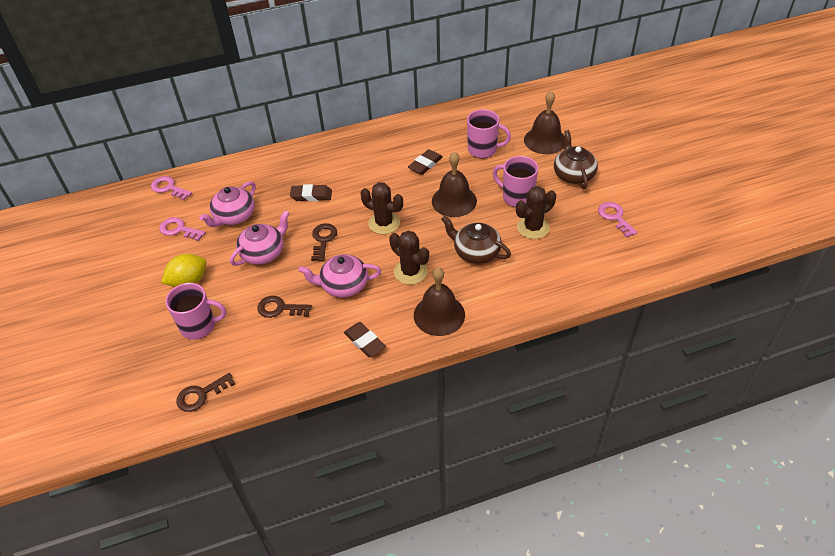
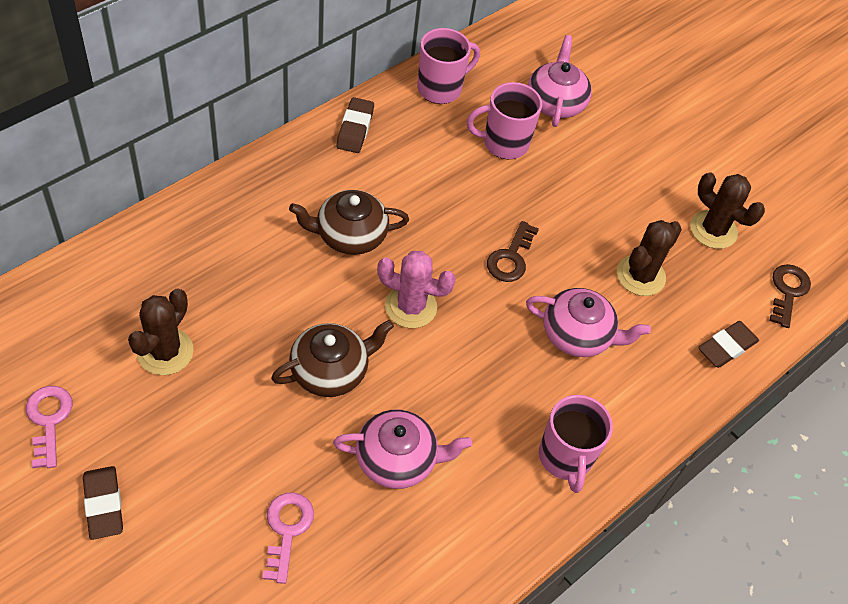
brown bell: 3 -> 0
brown key: 3 -> 2
pink cactus: 0 -> 1
pink key: 3 -> 2
yellow lemon: 1 -> 0

